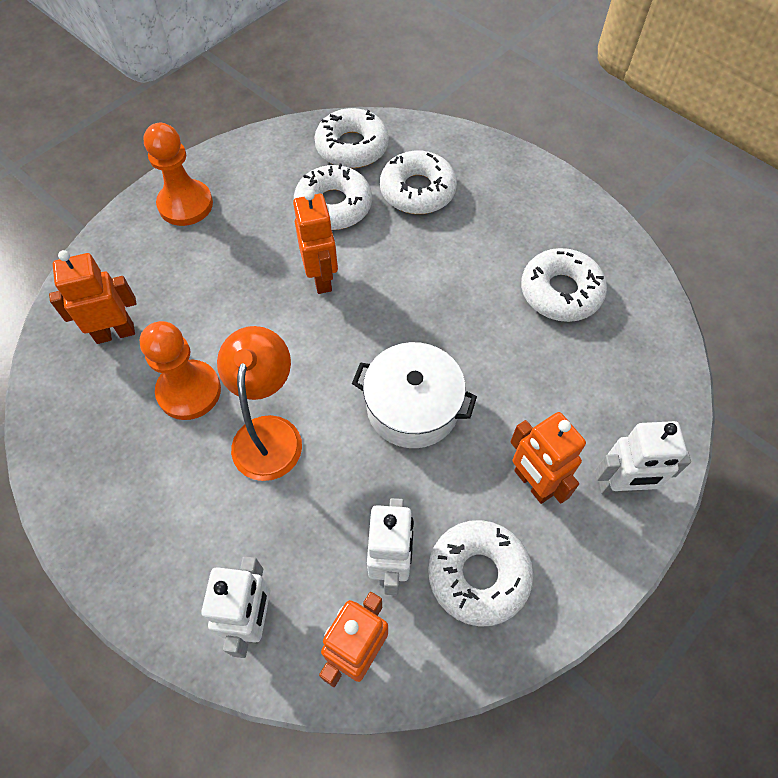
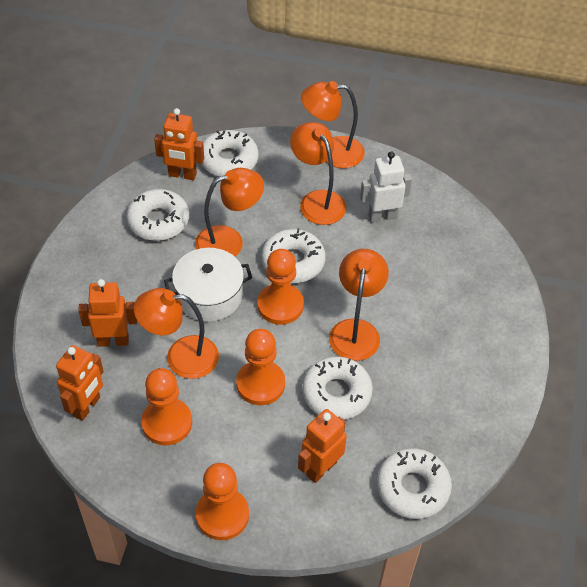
orange lamp: 1 -> 5
orange pawn: 2 -> 4
white robot: 3 -> 1

